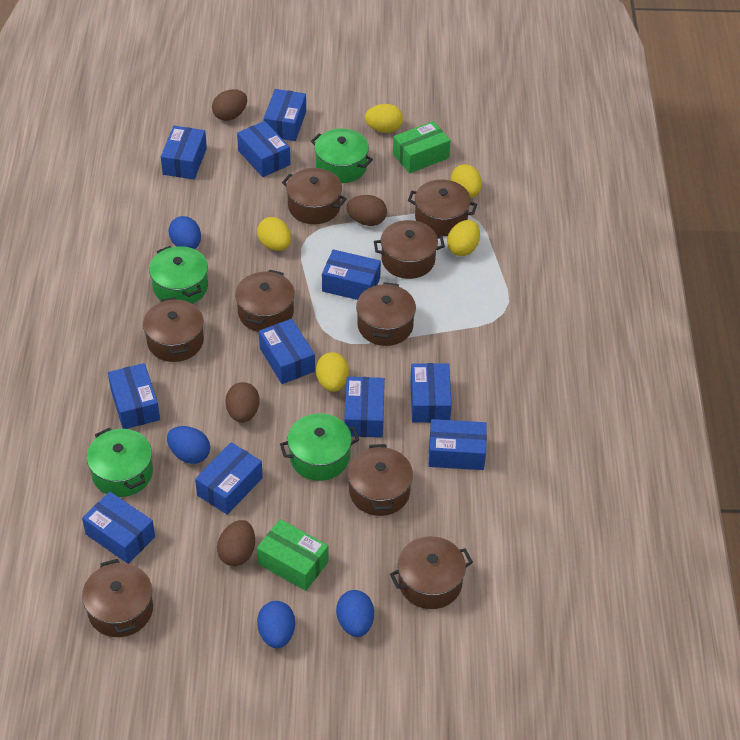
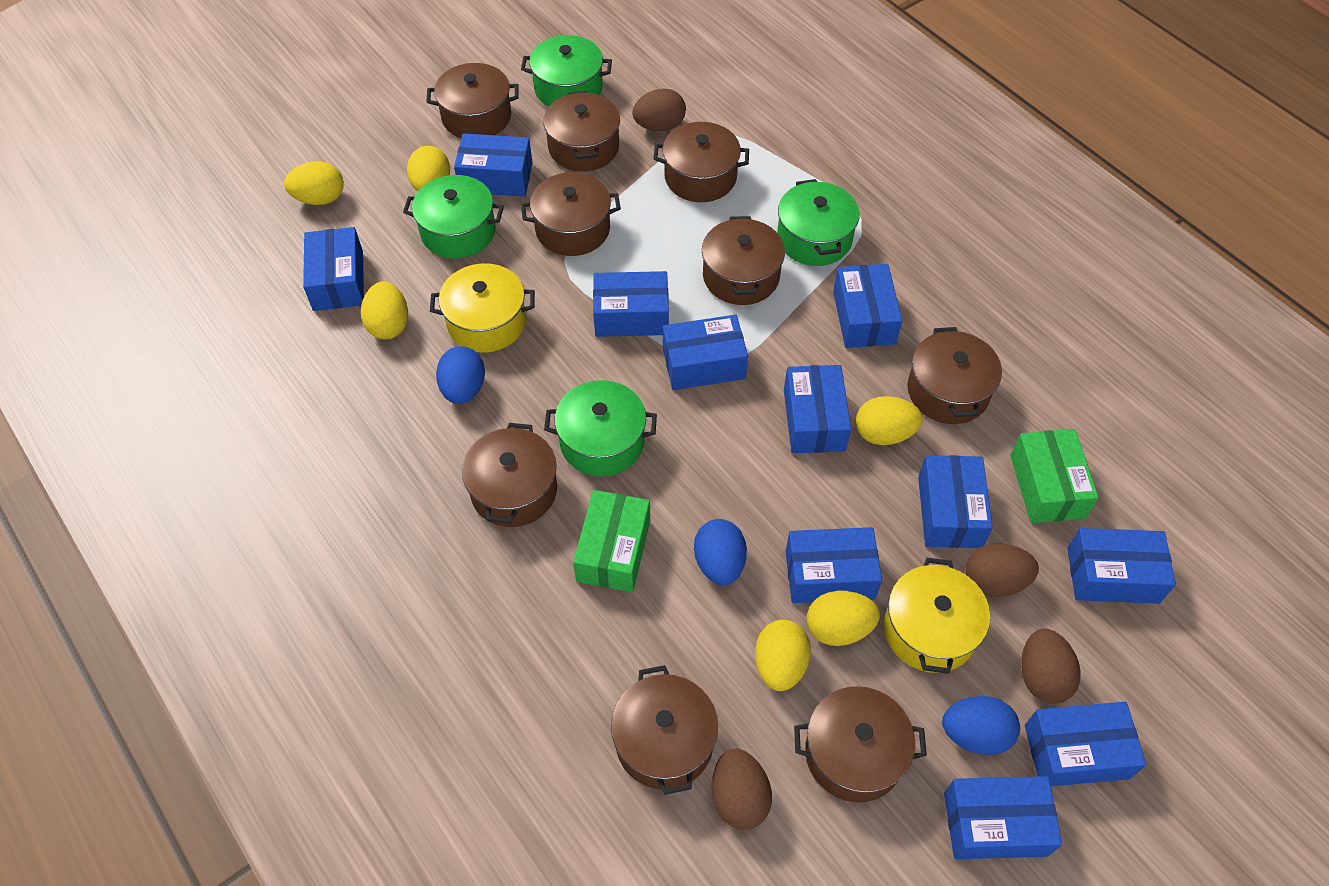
blue egg: 4 -> 3
yellow egg: 5 -> 6
yellow pot: 0 -> 2

